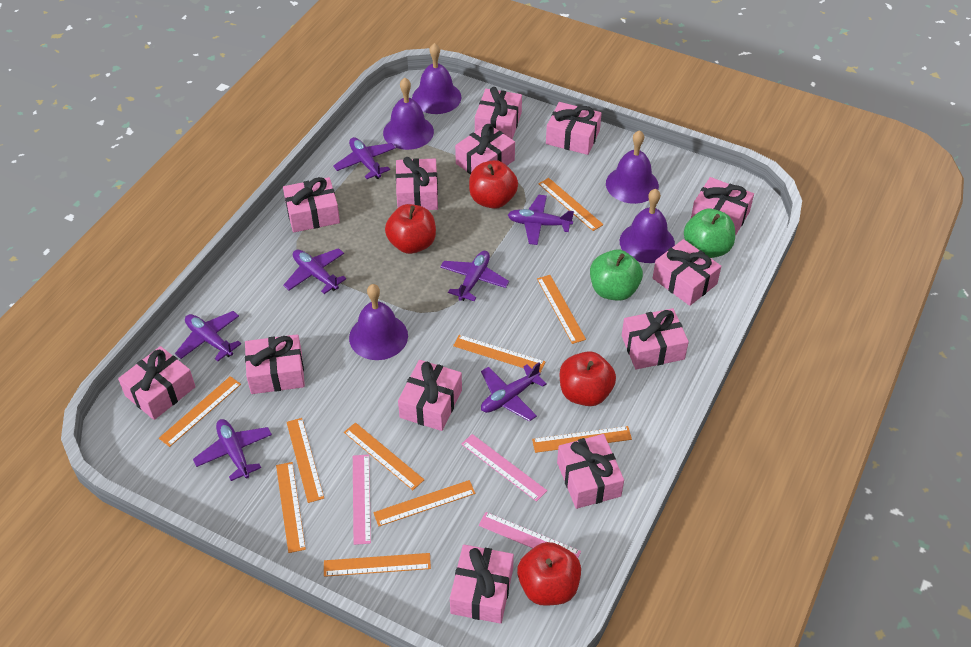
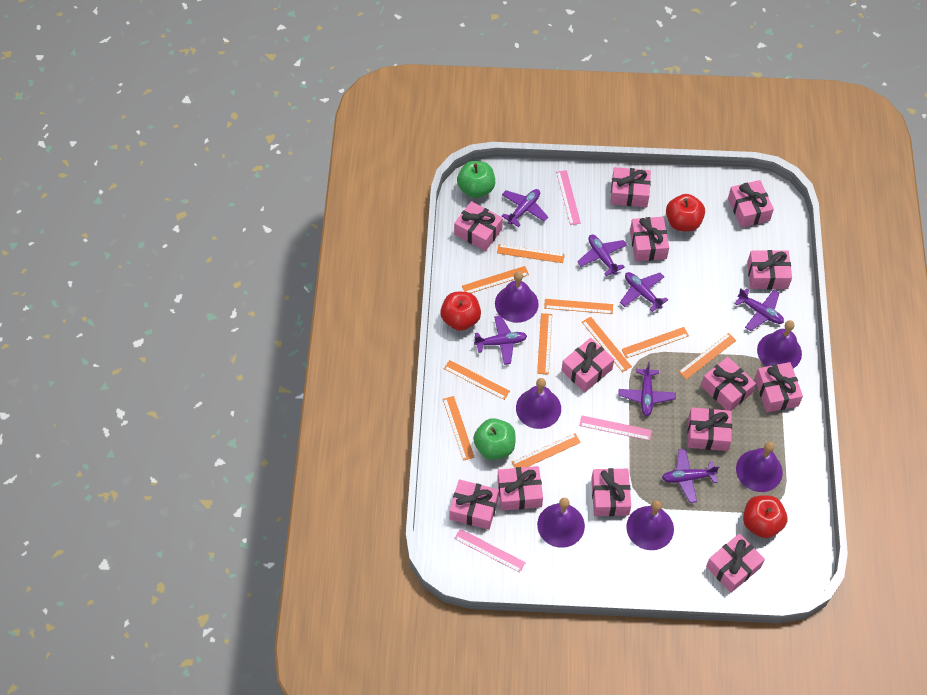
purple bell: 5 -> 6
red apple: 4 -> 3

